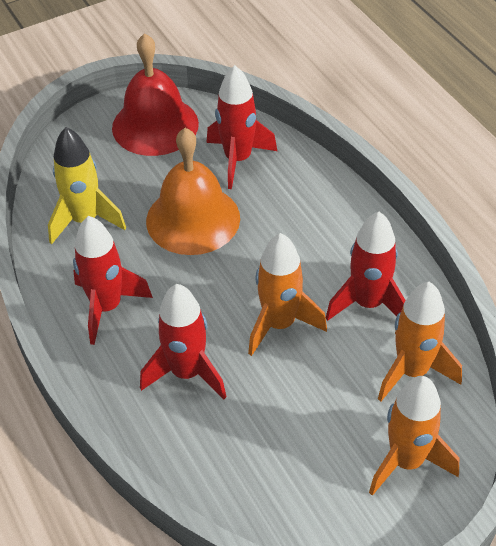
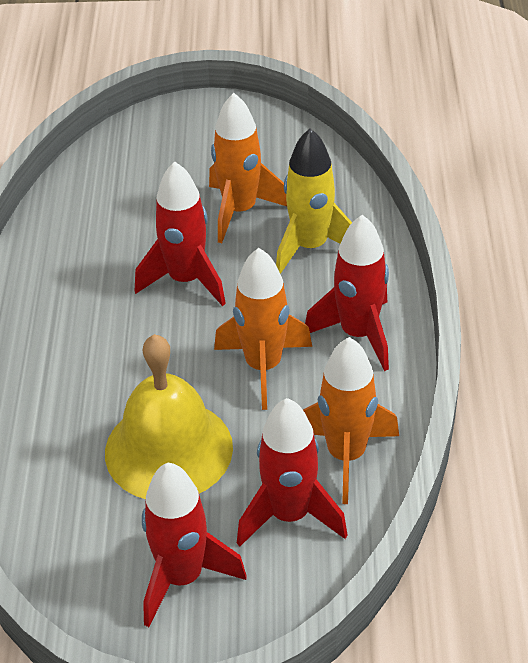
orange bell: 1 -> 0
red bell: 1 -> 0
yellow bell: 0 -> 1

